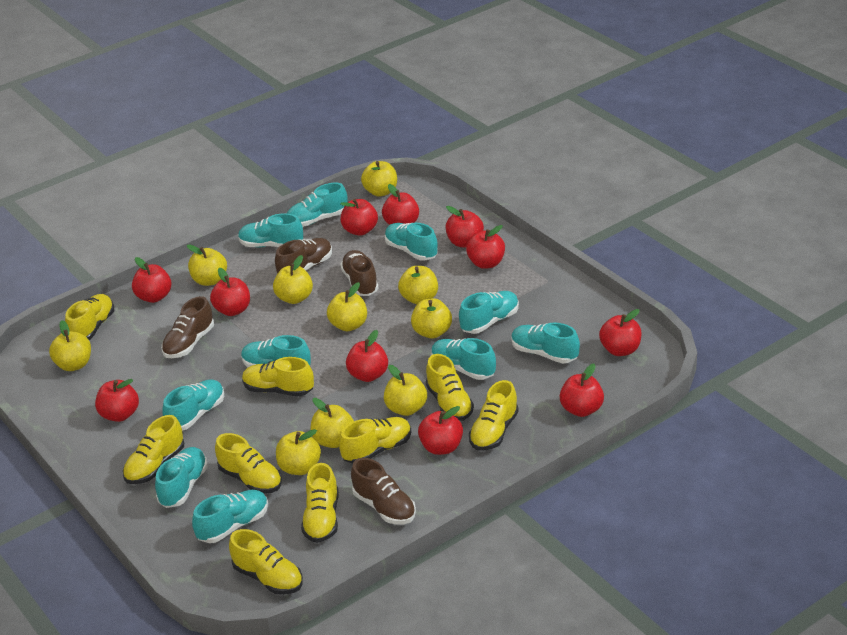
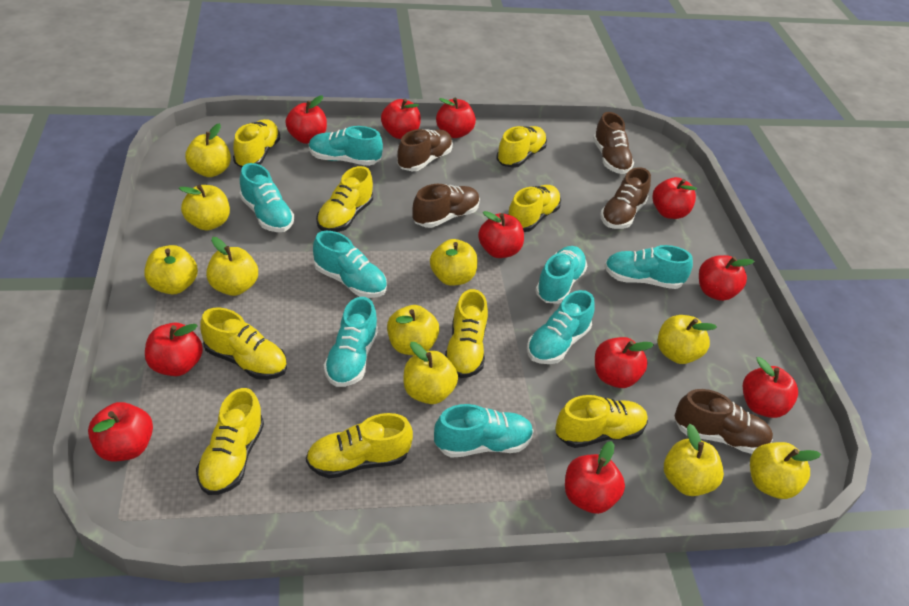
brown shoe: 4 -> 5
turquoise shoe: 10 -> 8

